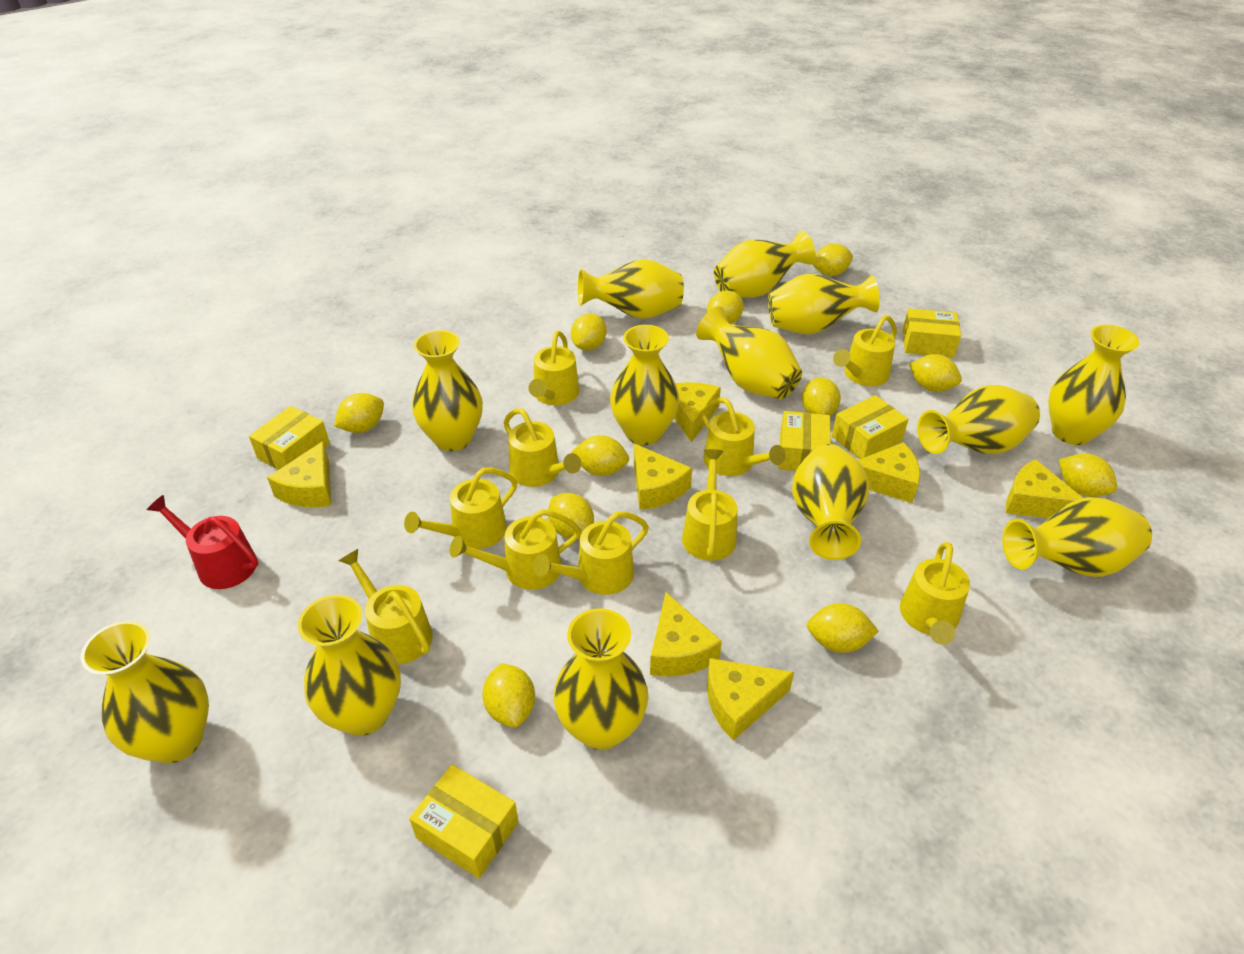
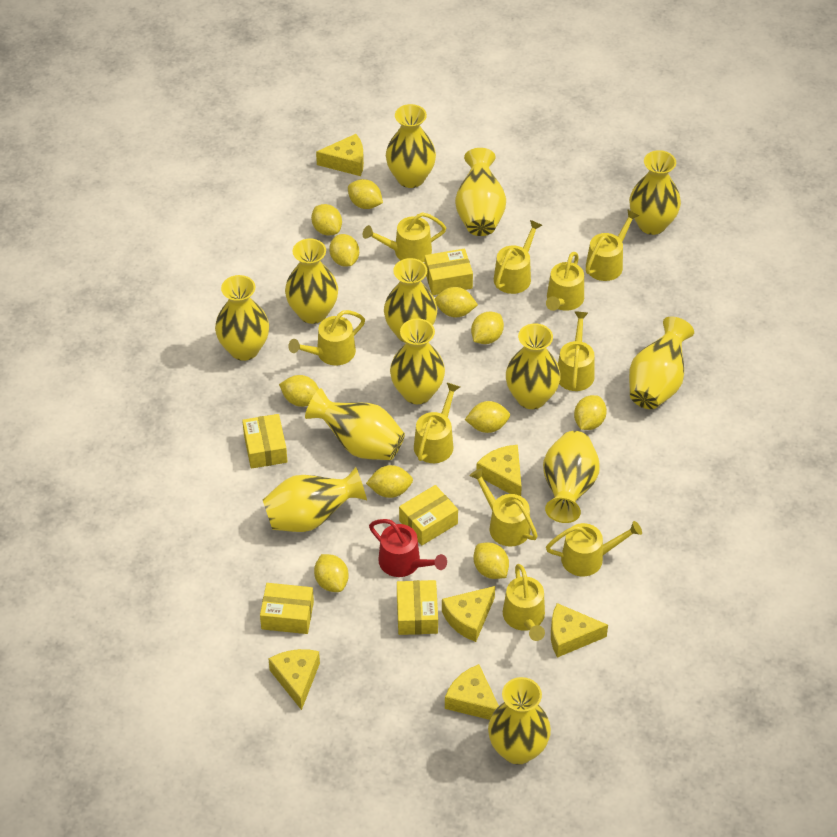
yellow cheese: 7 -> 6

